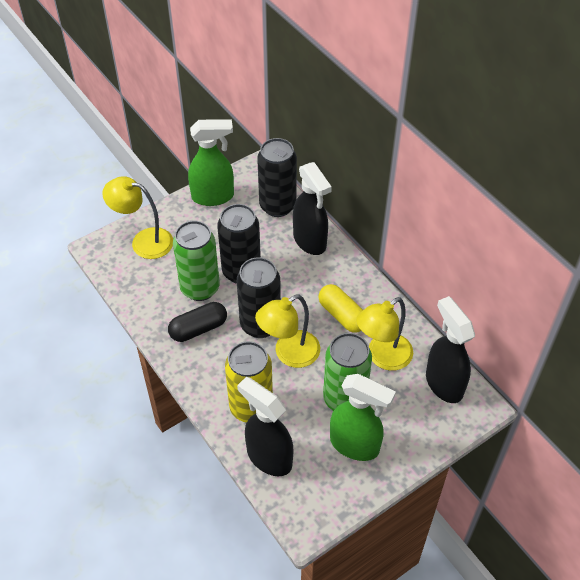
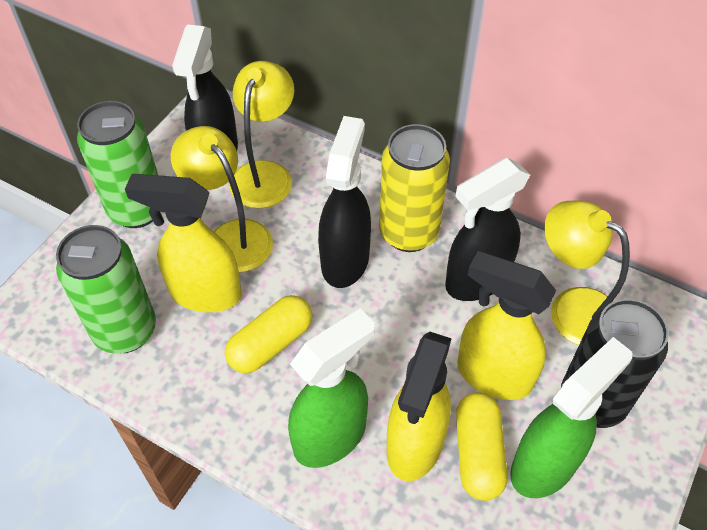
black can: 3 -> 1
black capsule: 1 -> 0
yellow capsule: 1 -> 2
yellow spray bottle: 0 -> 3

